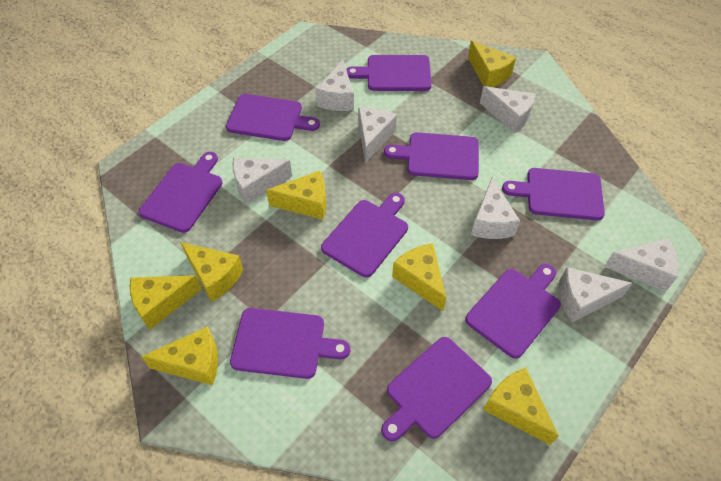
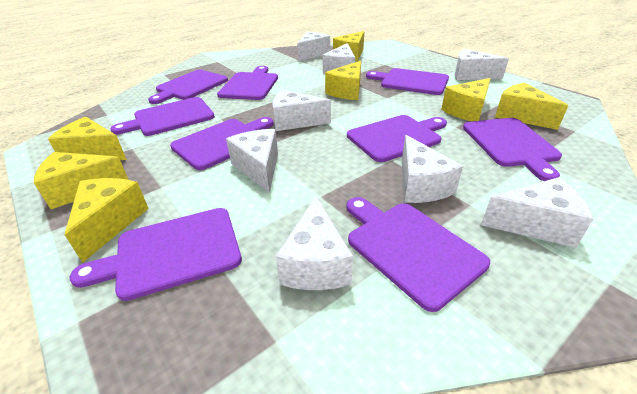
white cheese: 7 -> 8

